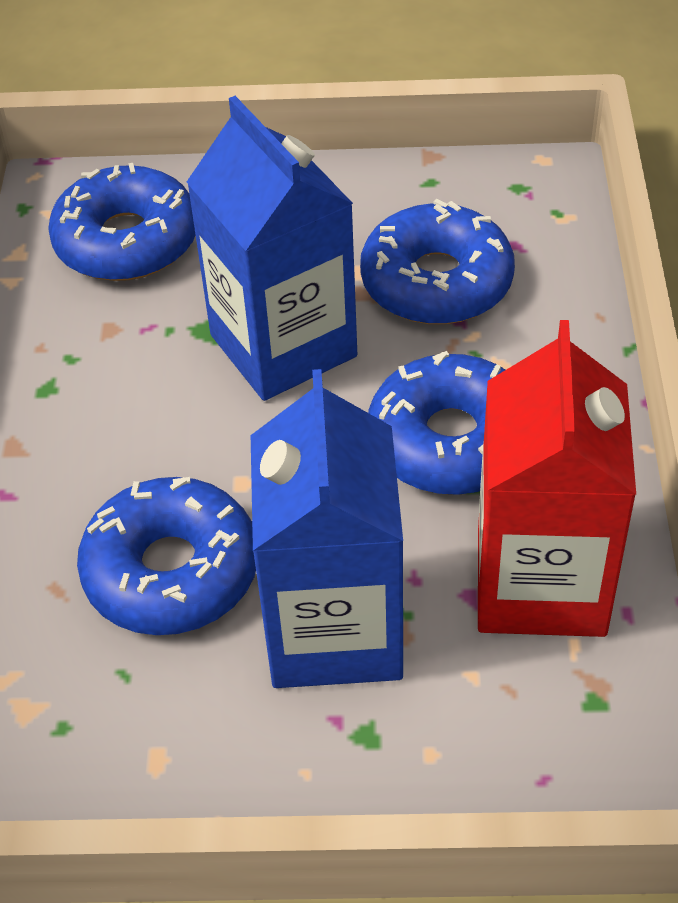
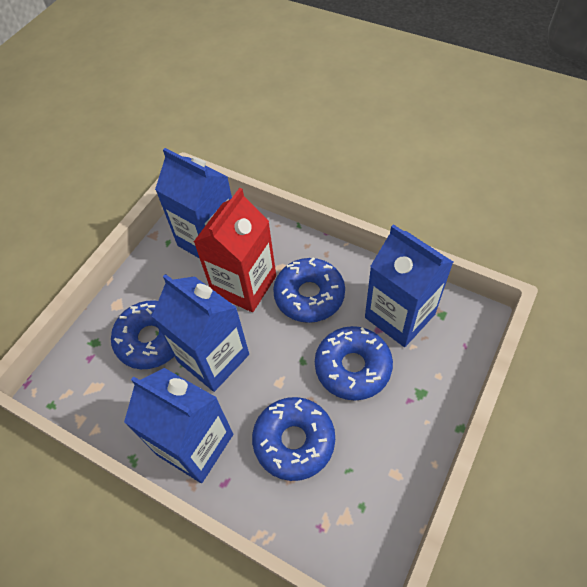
blue carton: 2 -> 4

